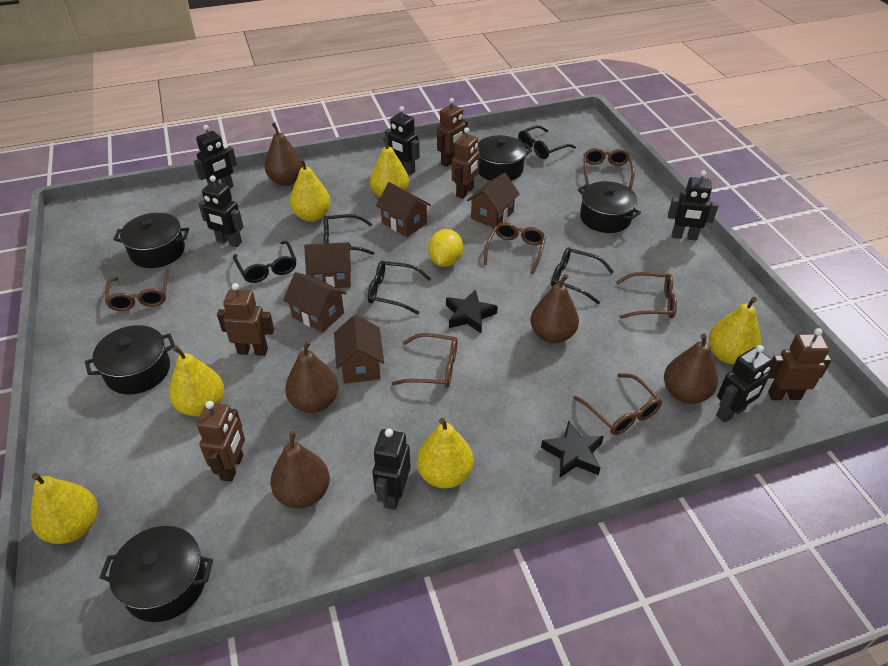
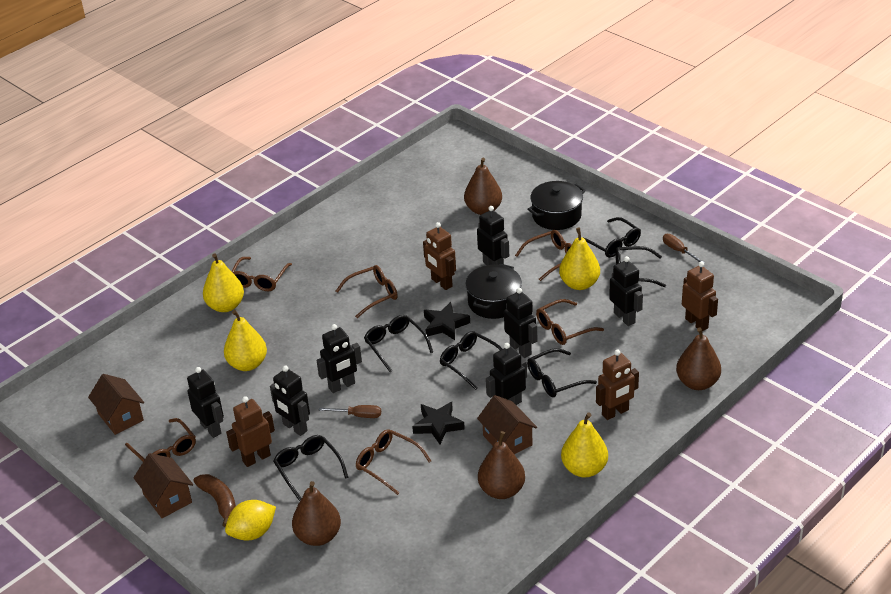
black glasses: 5 -> 6
black pot: 5 -> 2
black robot: 6 -> 7
brown banana: 0 -> 1
brown house: 5 -> 3
brown pear: 5 -> 4
brown robot: 5 -> 4
brown screwdriver: 0 -> 2
yellow pear: 6 -> 4

